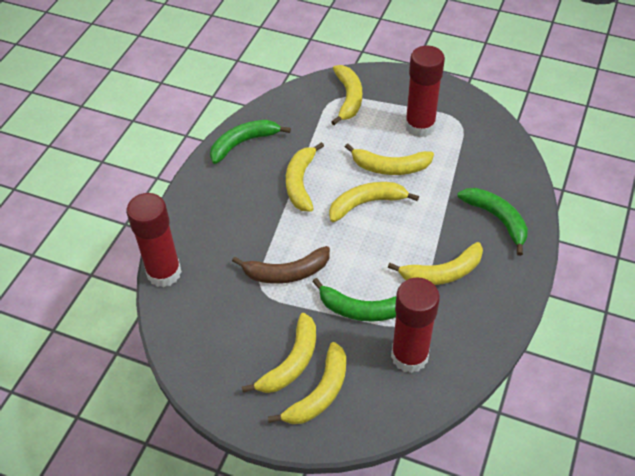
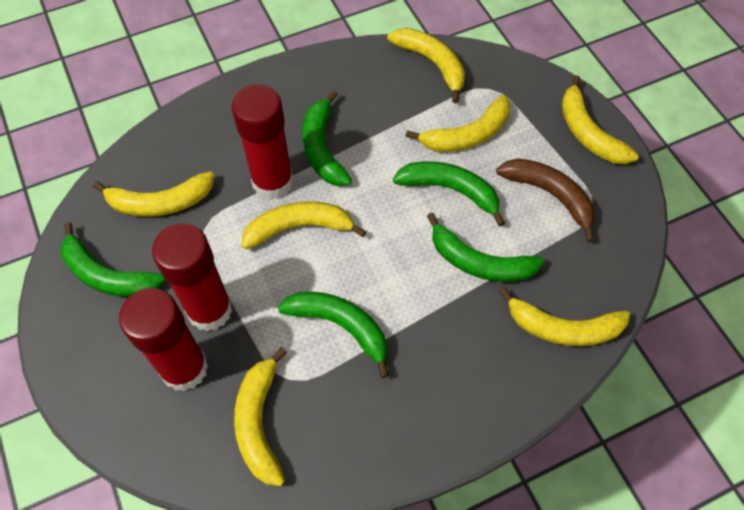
green banana: 3 -> 5

